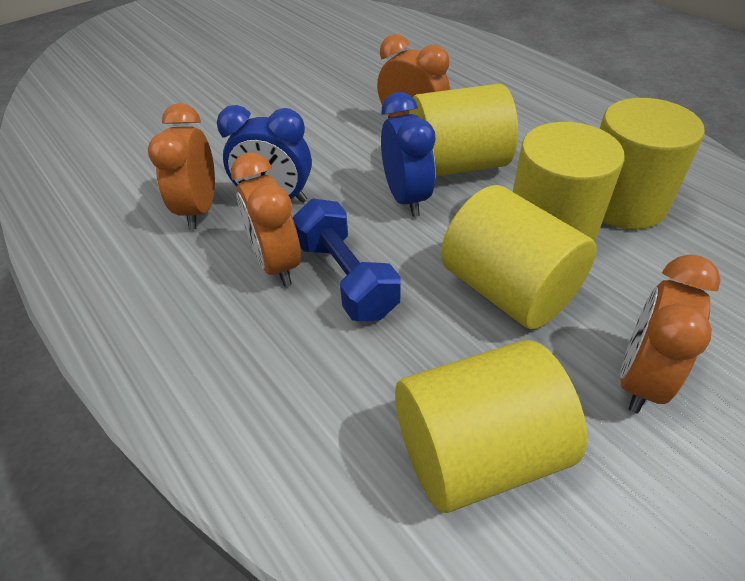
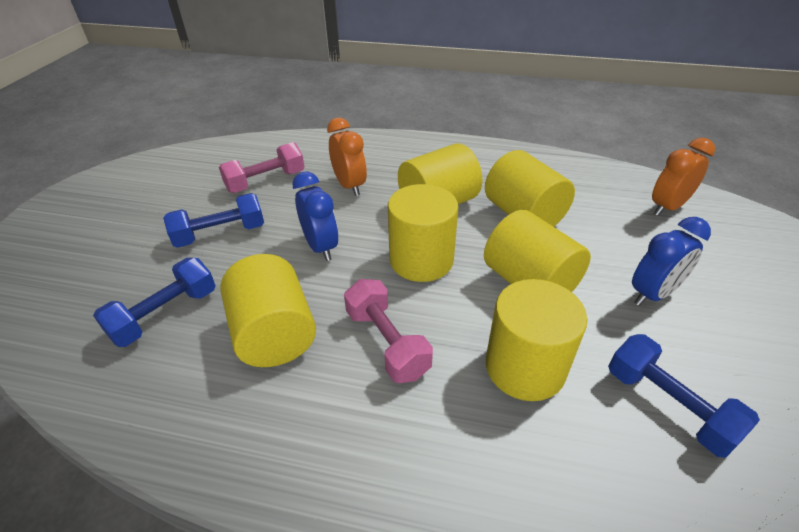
blue dumbbell: 1 -> 3
orange clock: 4 -> 2
pink dumbbell: 0 -> 2
yellow cylinder: 5 -> 6

